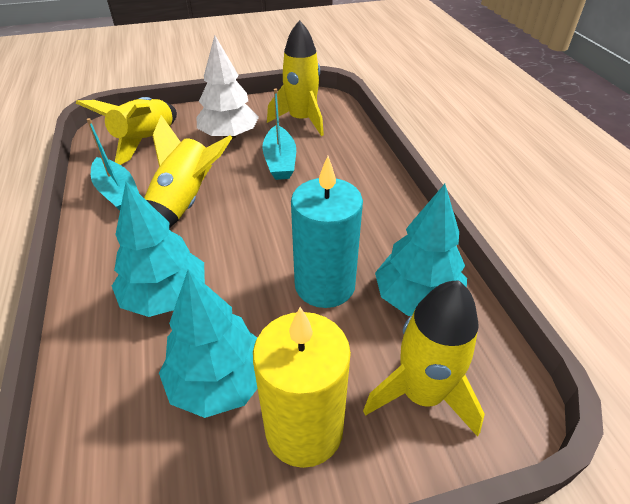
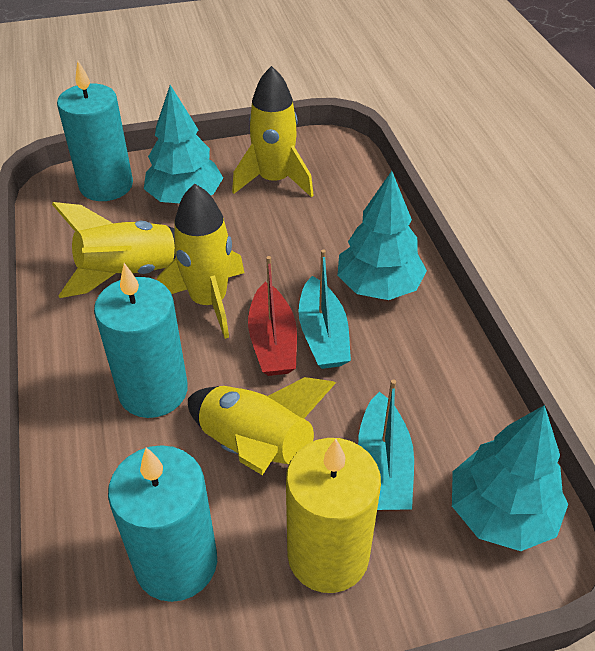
red boat: 0 -> 1
turquoise candle: 1 -> 3
white tree: 1 -> 0

